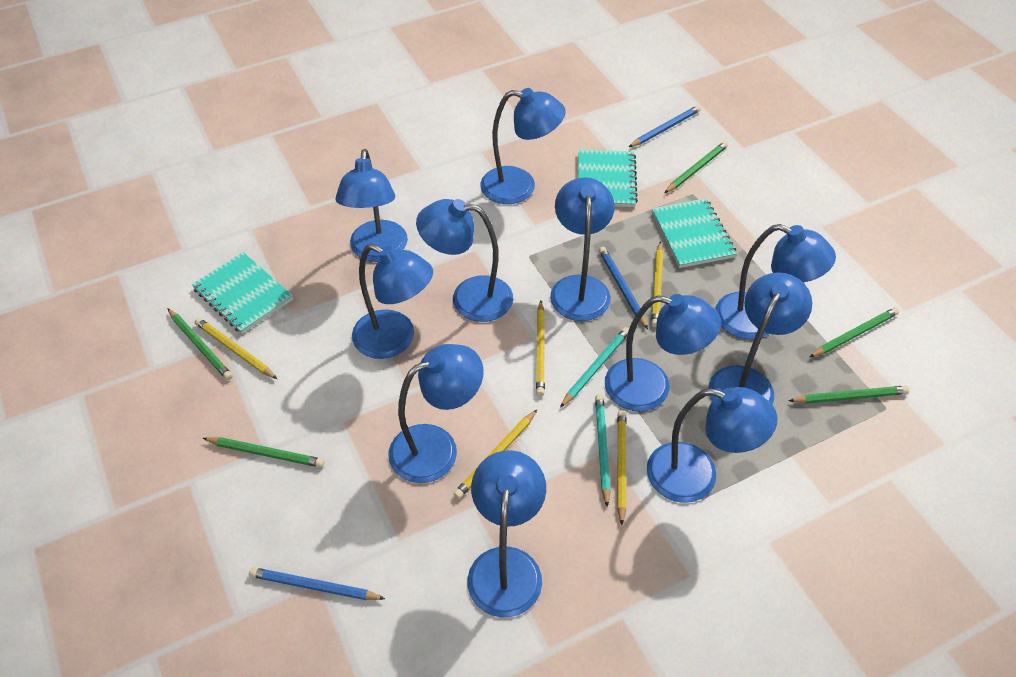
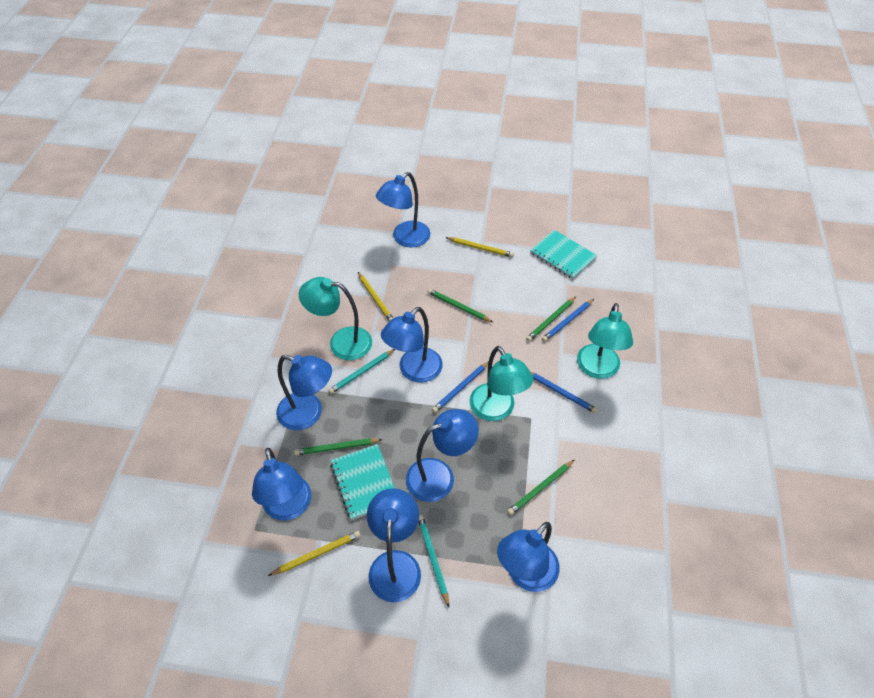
blue lamp: 11 -> 7
green pencil: 5 -> 4
turquoise lamp: 0 -> 3
turquoise notebook: 3 -> 2
yellow pencil: 5 -> 3

